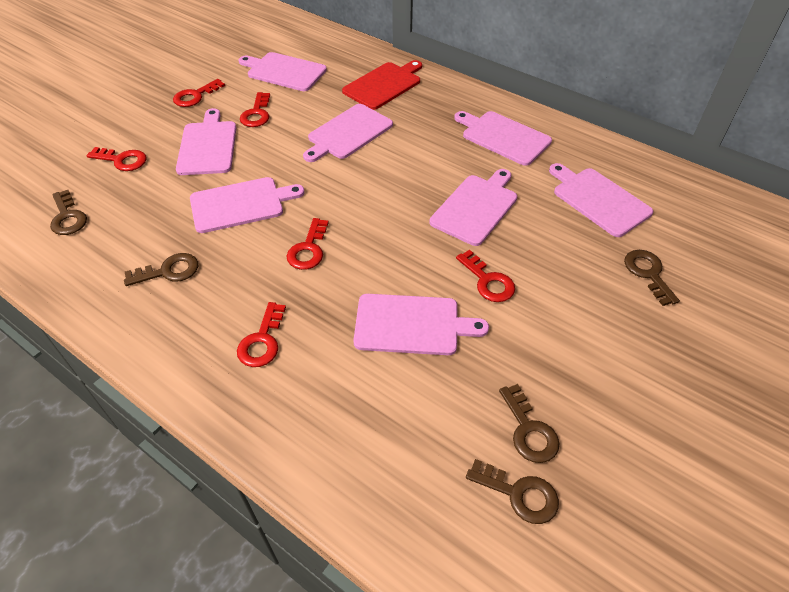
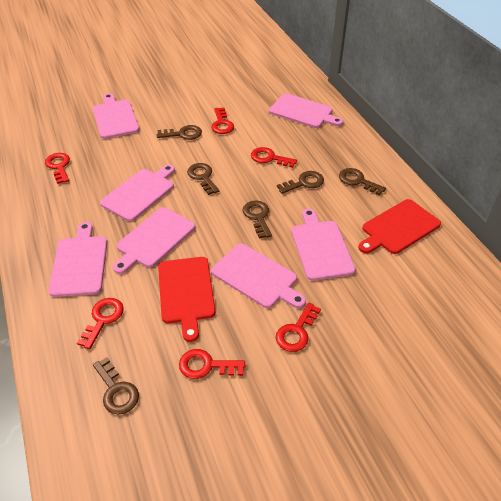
brown key: 5 -> 6
pink cutting board: 8 -> 7
red cutting board: 1 -> 2

